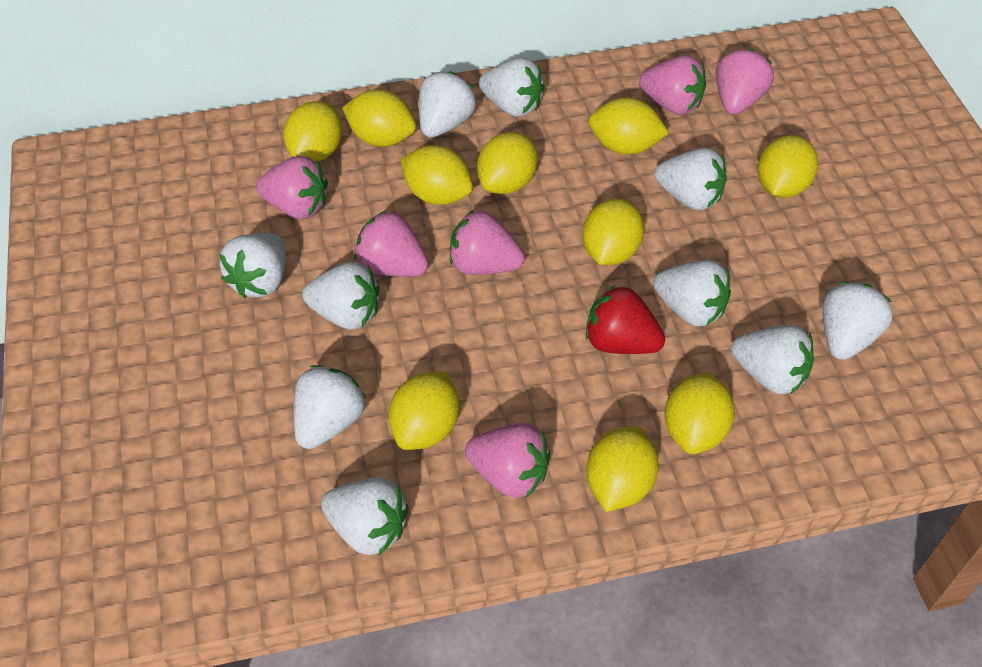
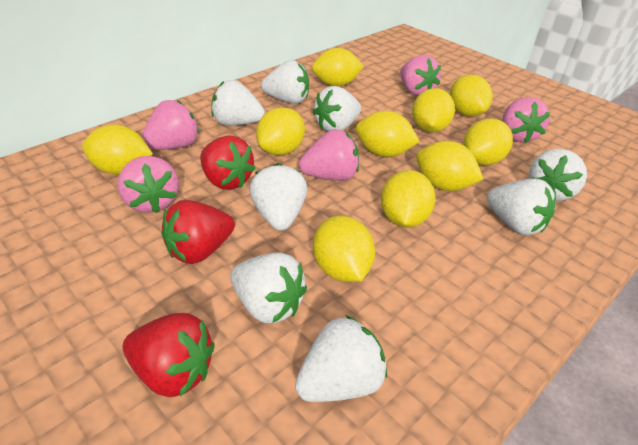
pink strawberry: 6 -> 5
red strawberry: 1 -> 3
white strawberry: 10 -> 8

